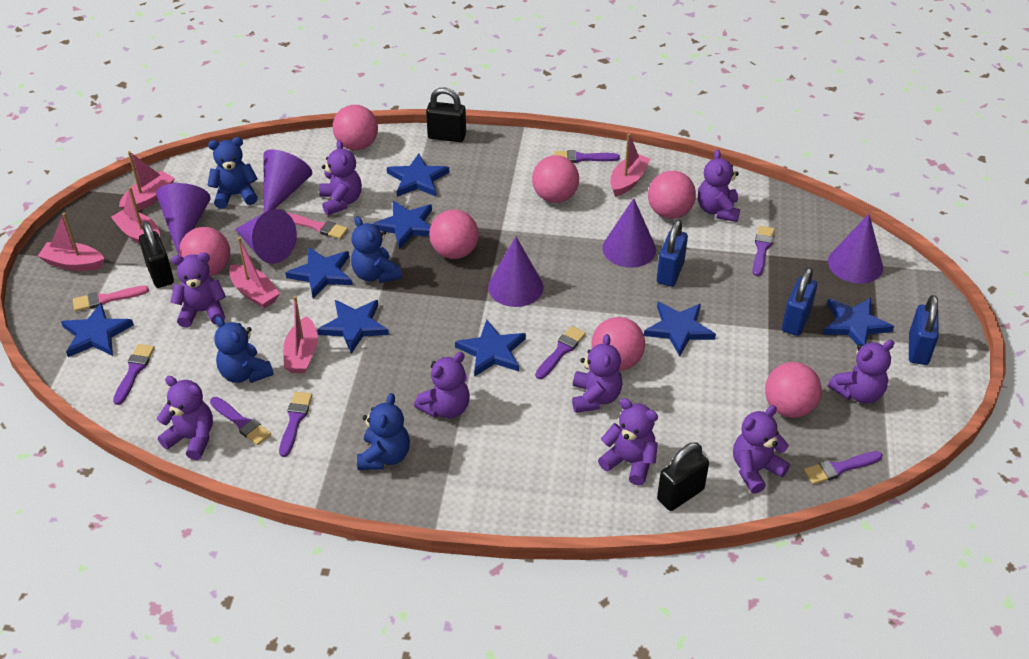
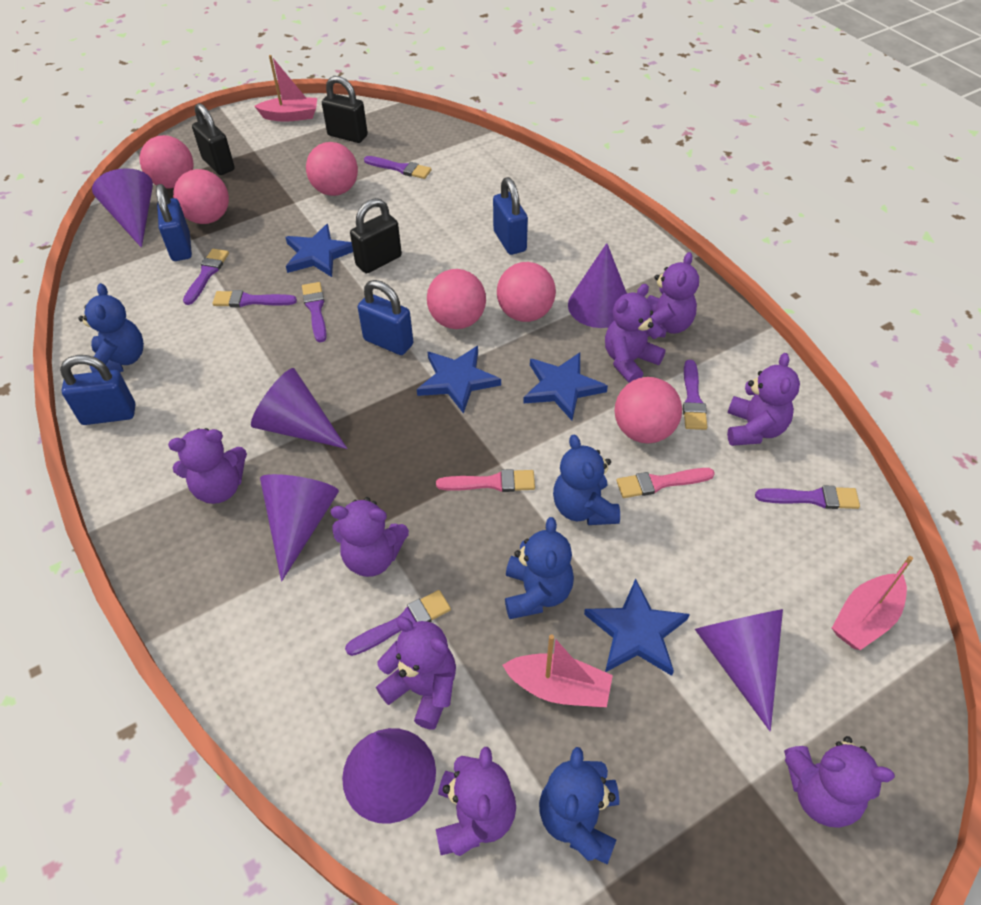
blue padlock: 3 -> 4
blue star: 8 -> 4
pink ball: 7 -> 6
pink boat: 6 -> 3
purple teddy bear: 9 -> 8

